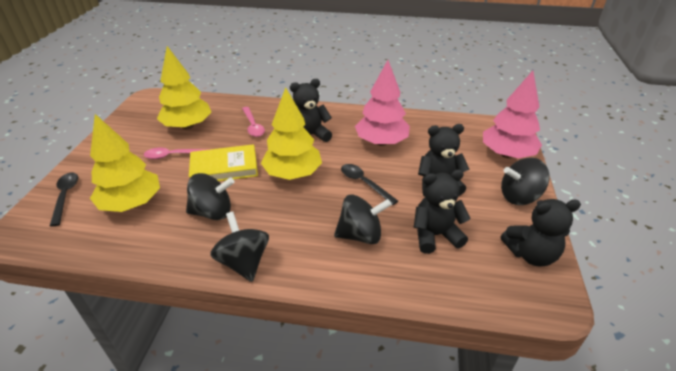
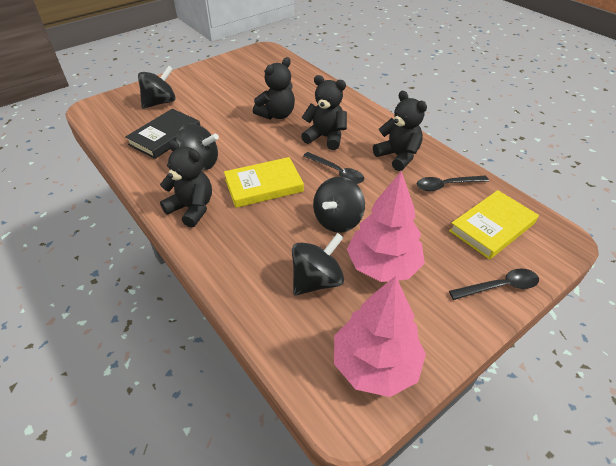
black book: 0 -> 1
black spoon: 2 -> 3
pink spoon: 2 -> 0
yellow book: 1 -> 2
yellow tree: 3 -> 0

